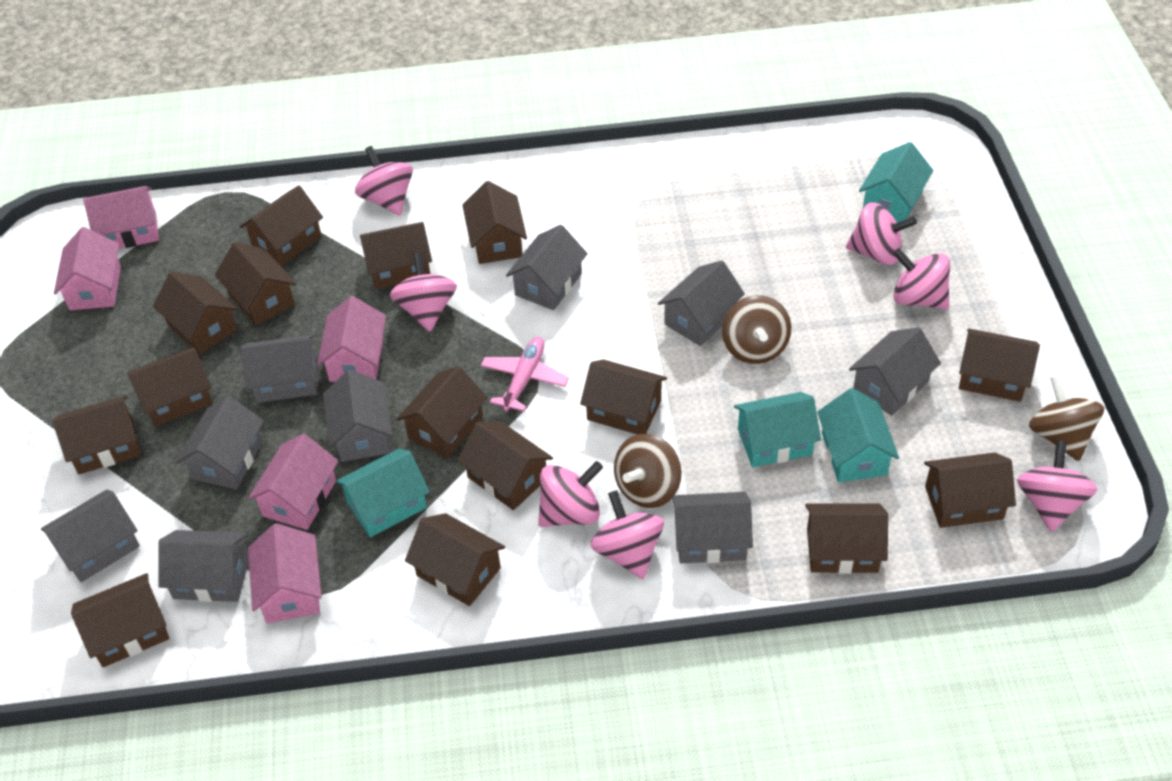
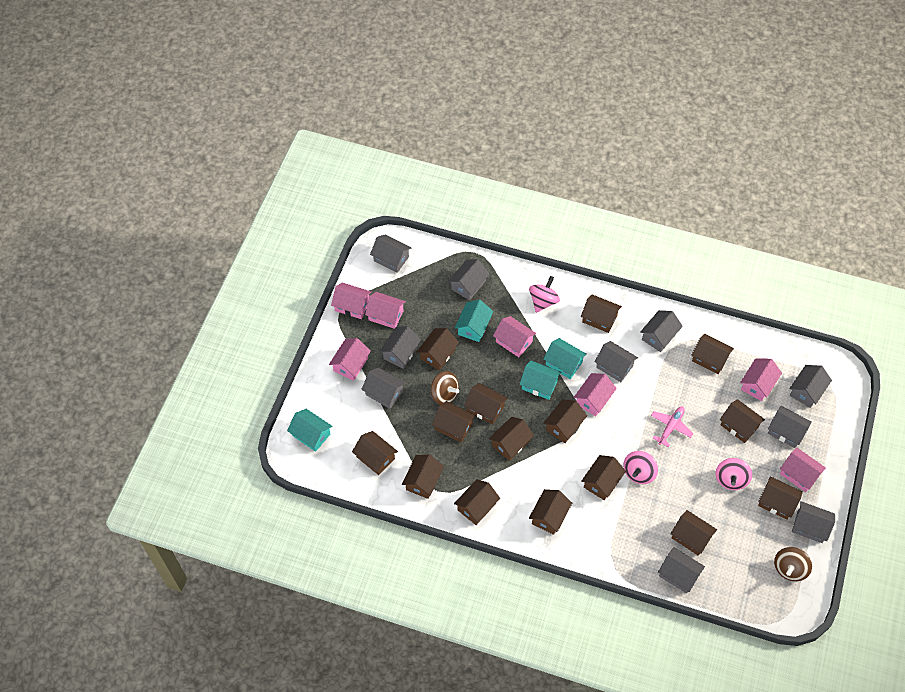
brown spinning top: 3 -> 2
grey house: 9 -> 10
pink house: 5 -> 7
pink spinning top: 7 -> 3

